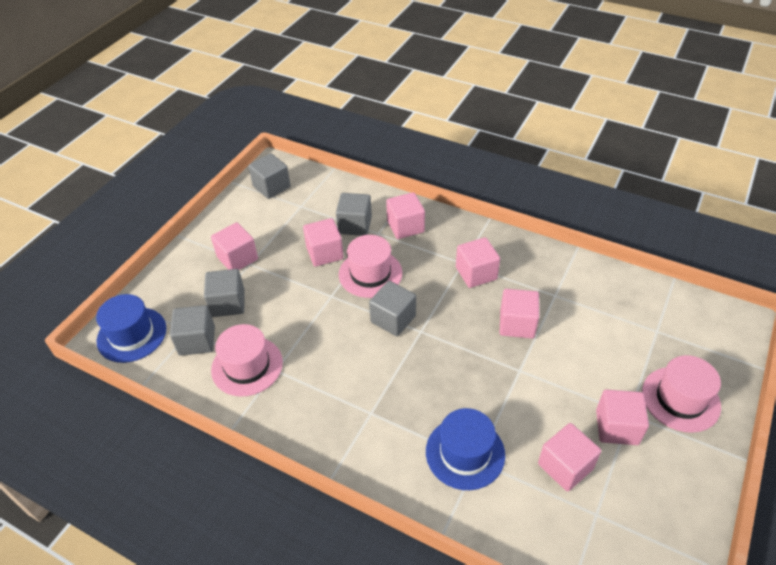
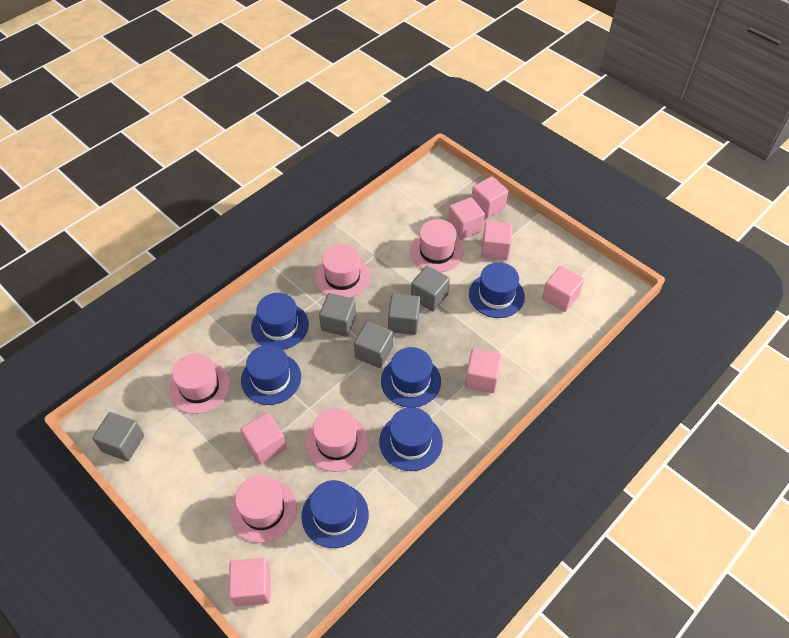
blue hat: 2 -> 6
pink hat: 3 -> 5

